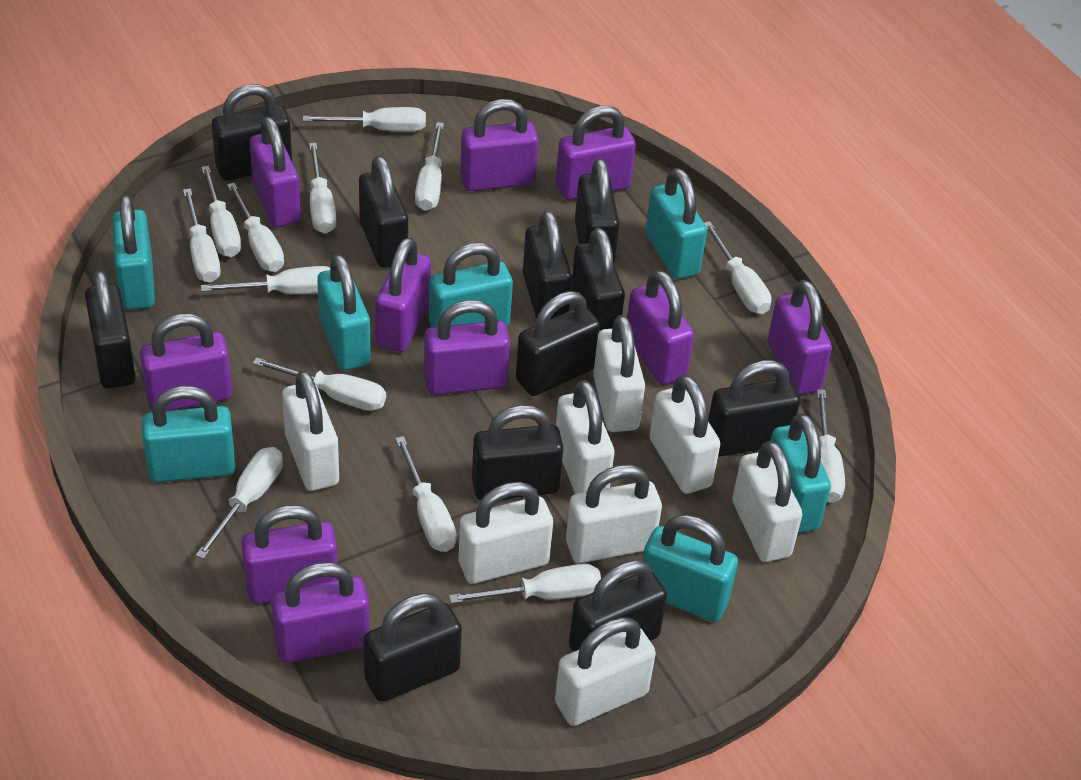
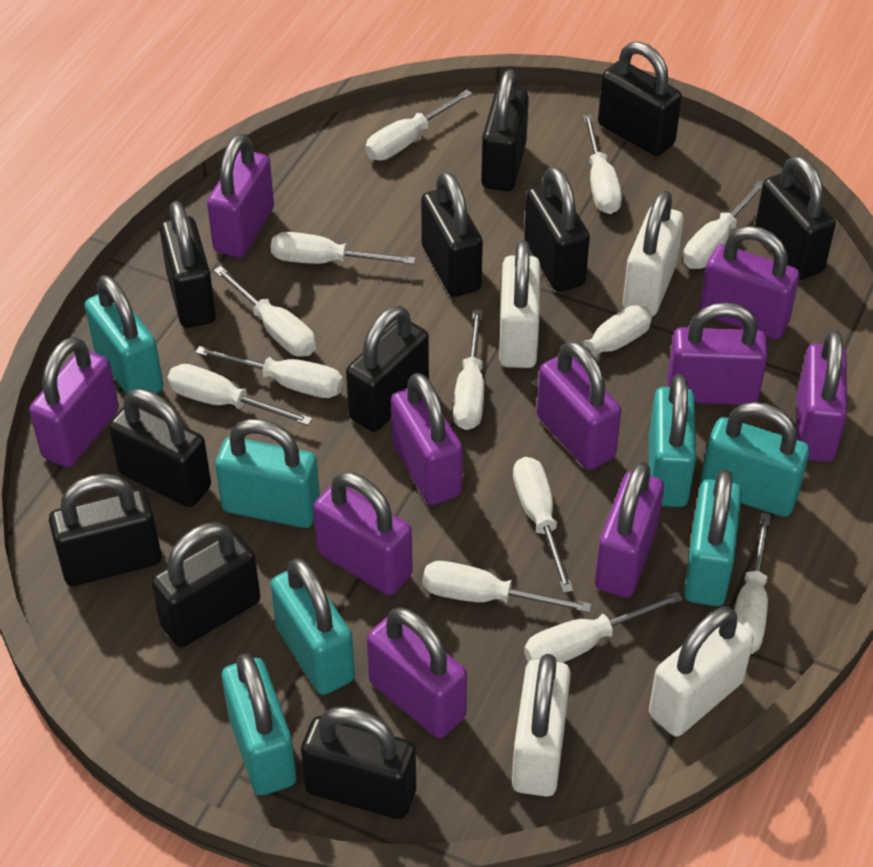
white padlock: 8 -> 4

